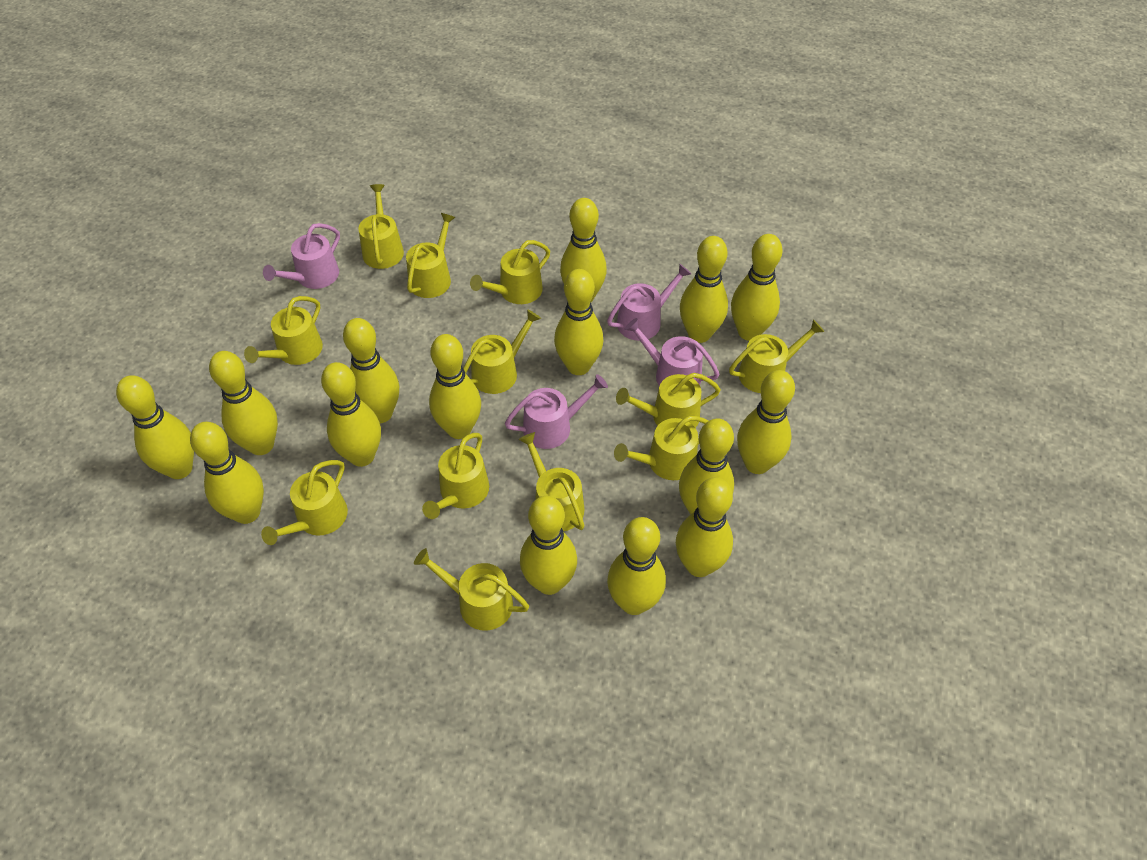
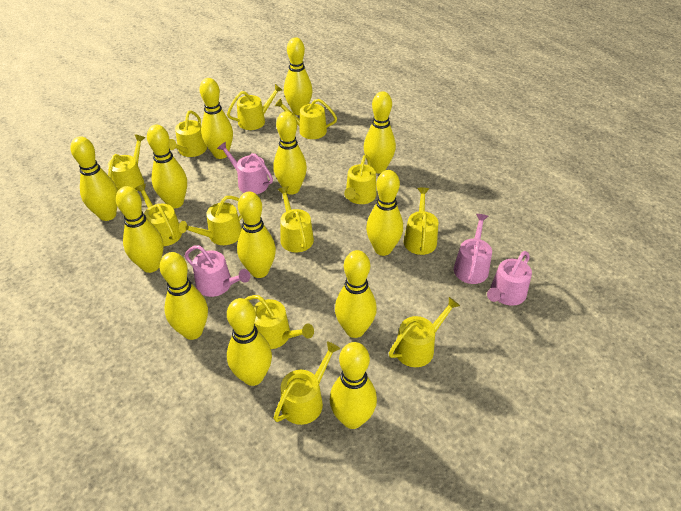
yellow bowling pin: 15 -> 13

